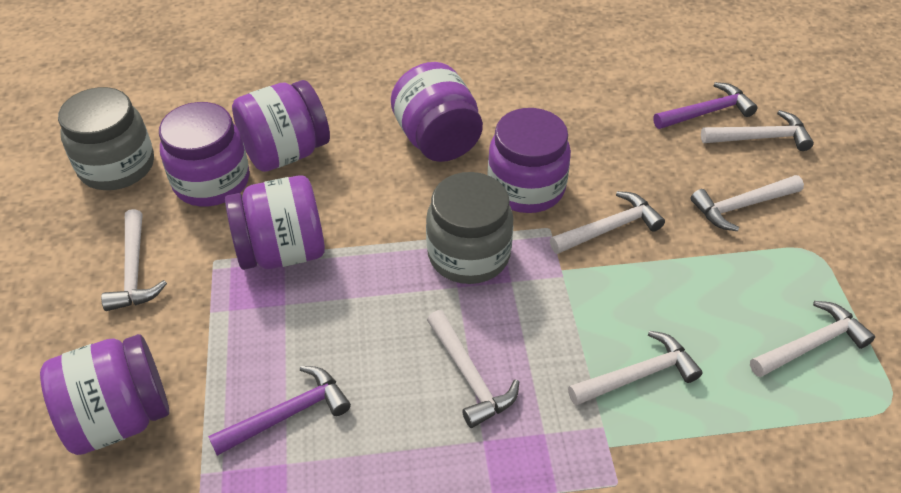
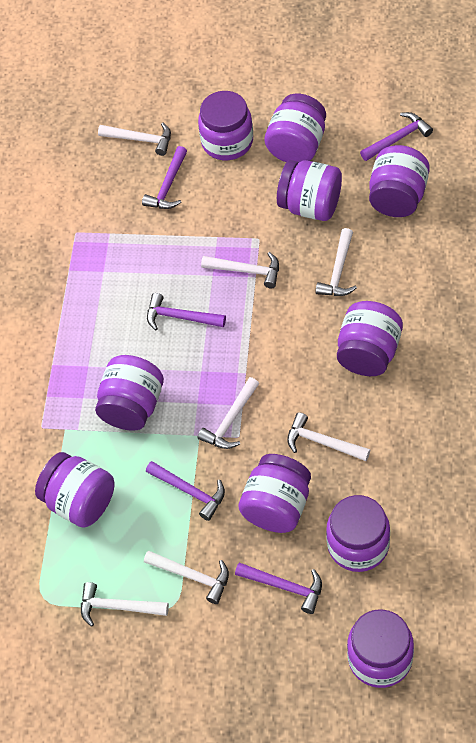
grey jar: 2 -> 0
purple hammer: 2 -> 5
purple jar: 6 -> 10

